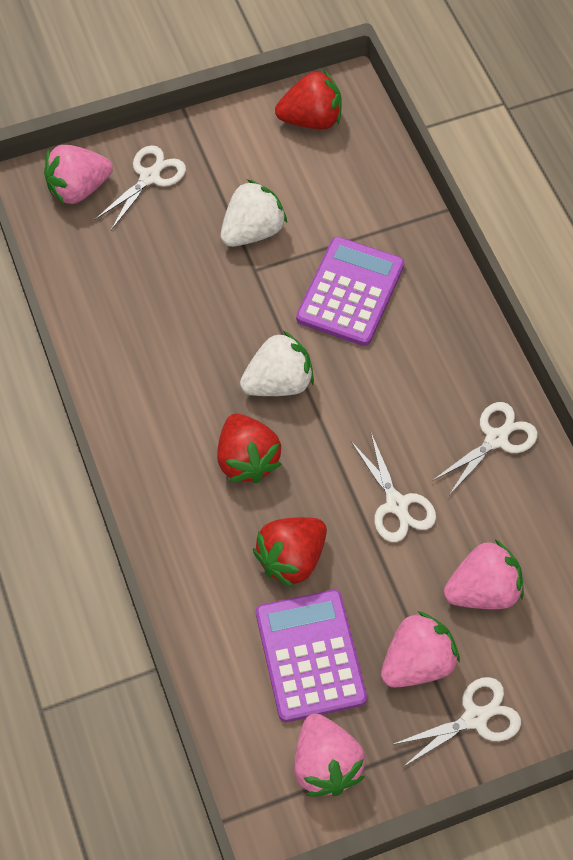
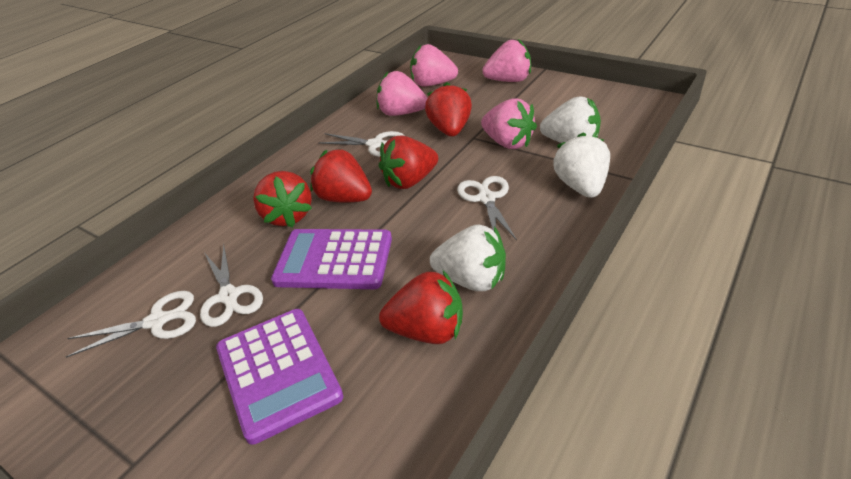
red strawberry: 3 -> 5
white strawberry: 2 -> 3

